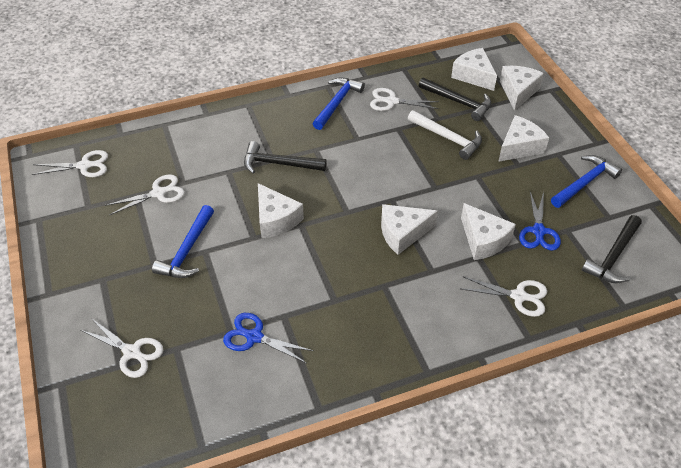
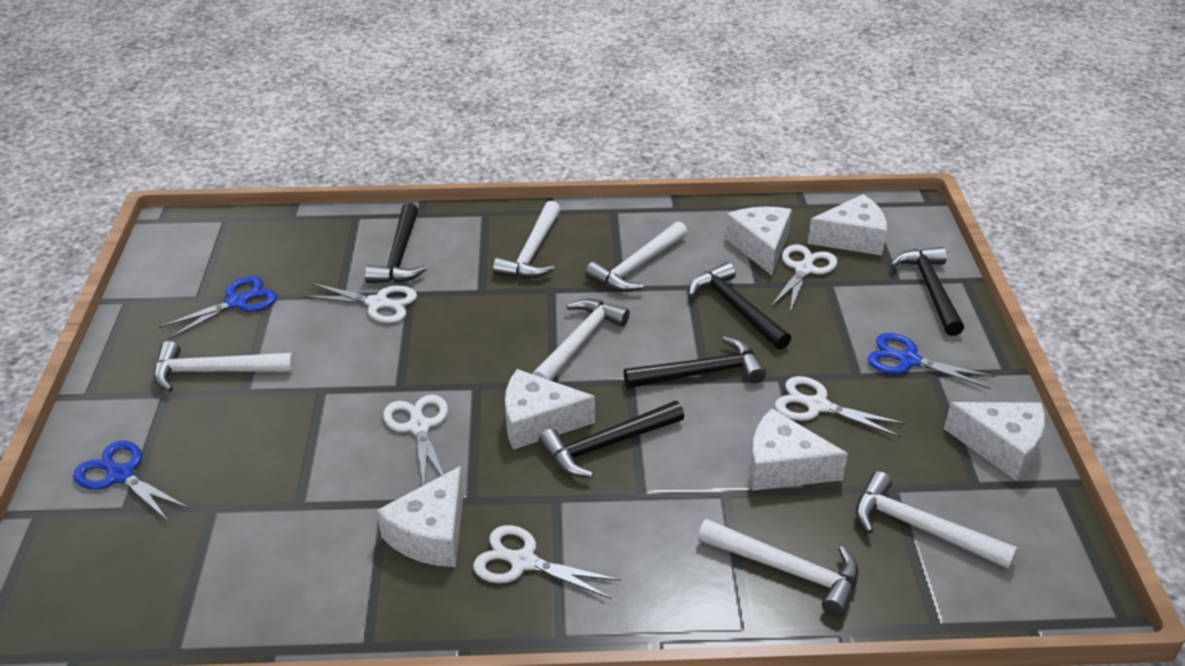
black hammer: 3 -> 5
blue hammer: 3 -> 0
blue scissors: 2 -> 3
white hammer: 1 -> 6

